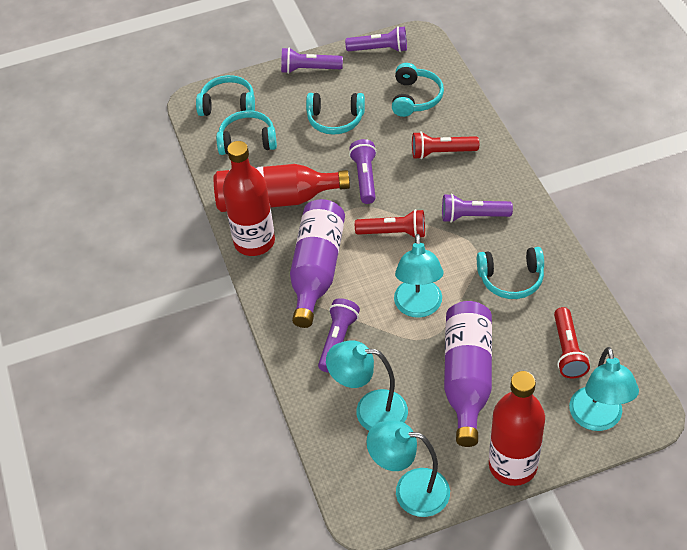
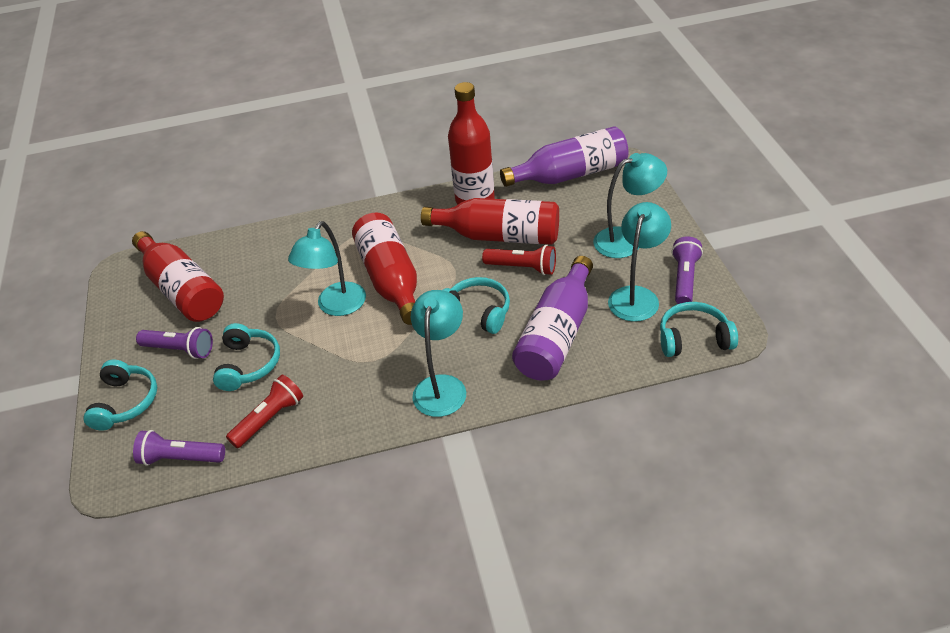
purple flashlight: 5 -> 3
red bottle: 3 -> 4
red flashlight: 3 -> 2
turquoise headphones: 5 -> 4

